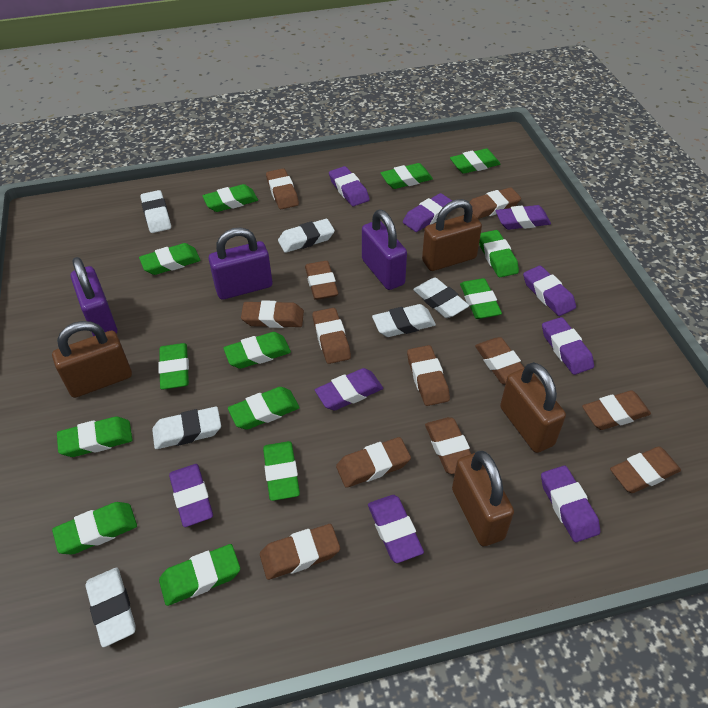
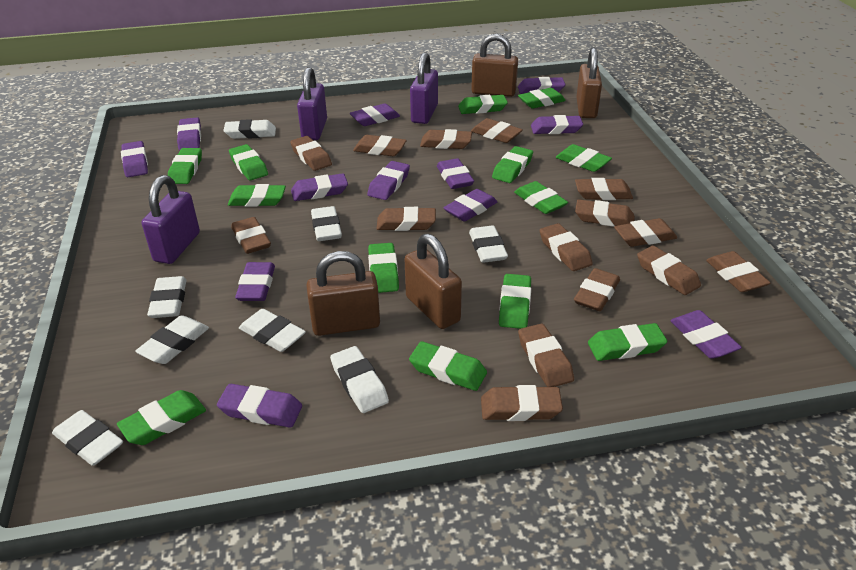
brown eraser: 12 -> 15
purple eraser: 9 -> 12
white eraser: 6 -> 8

